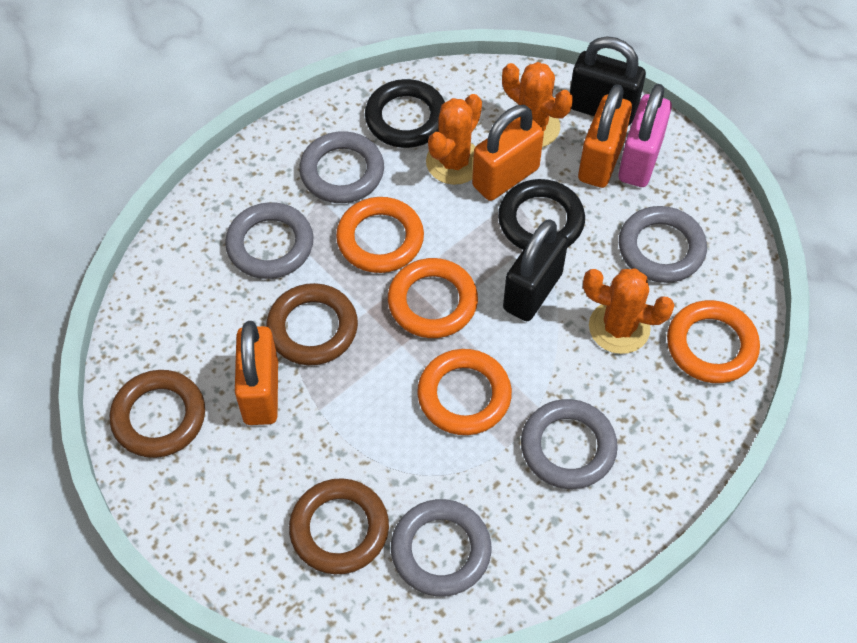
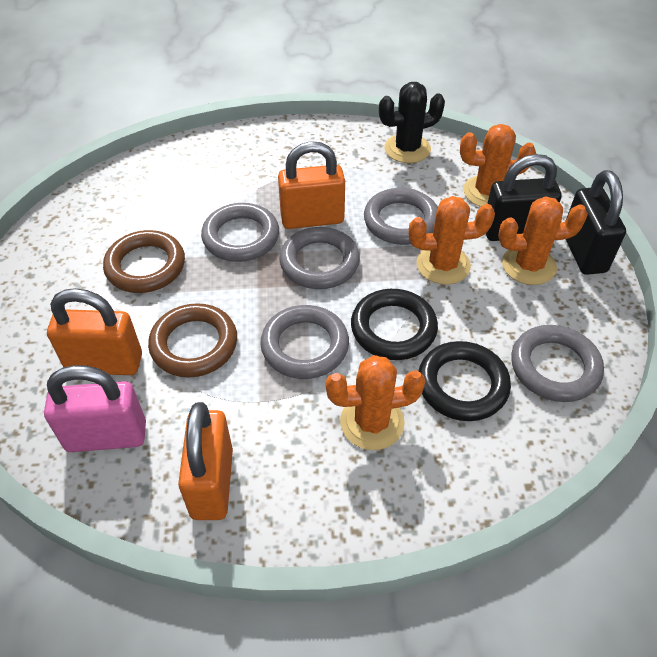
black cactus: 0 -> 1
brown ring: 3 -> 2
orange cactus: 3 -> 4
orange ring: 4 -> 0

